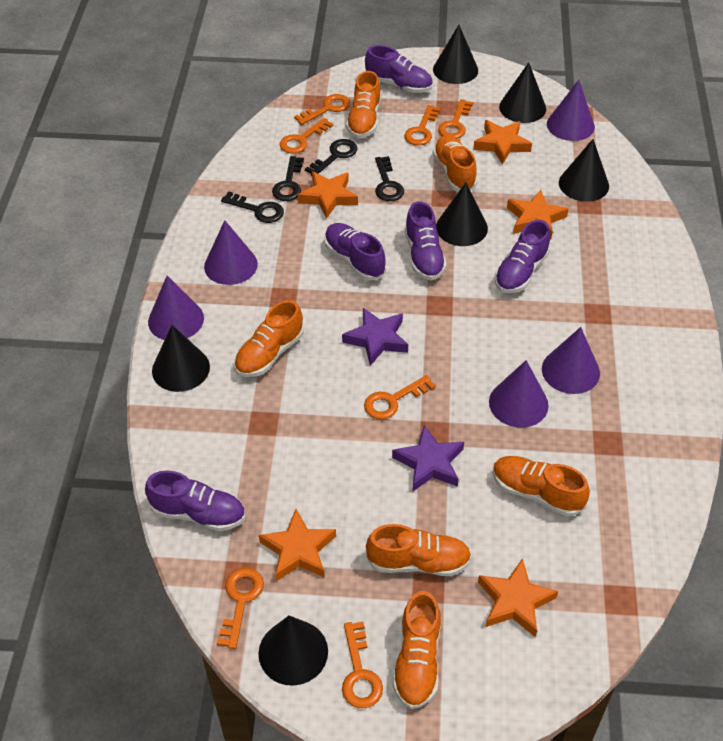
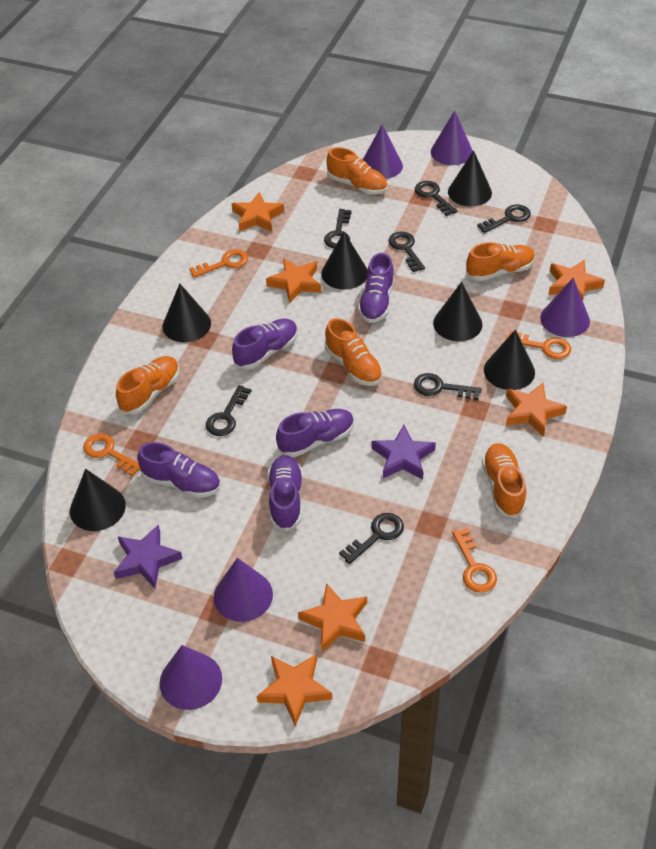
black key: 4 -> 7
orange key: 7 -> 4
orange shoe: 6 -> 5
orange star: 5 -> 6

